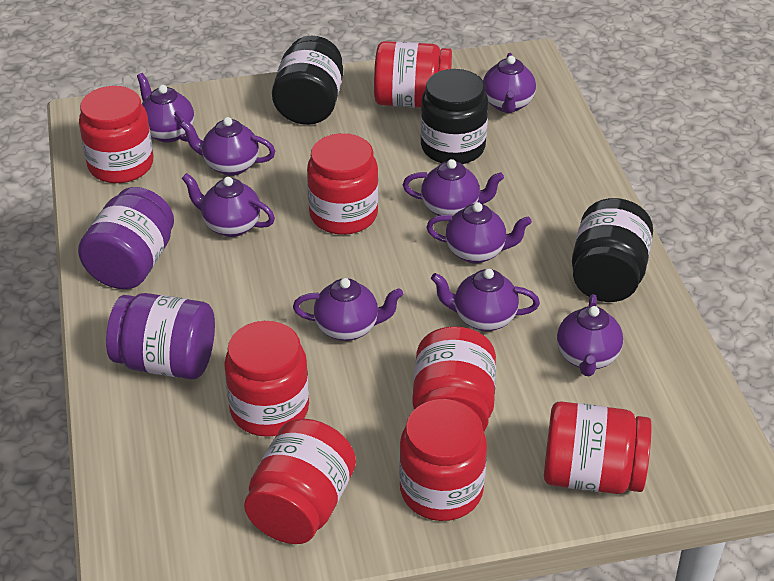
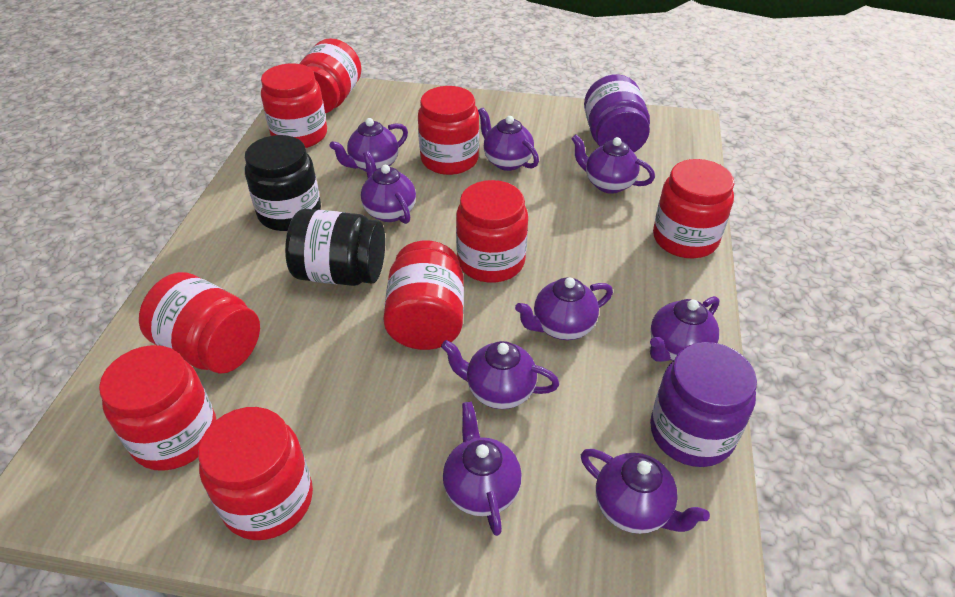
black jar: 3 -> 2
red jar: 8 -> 9

